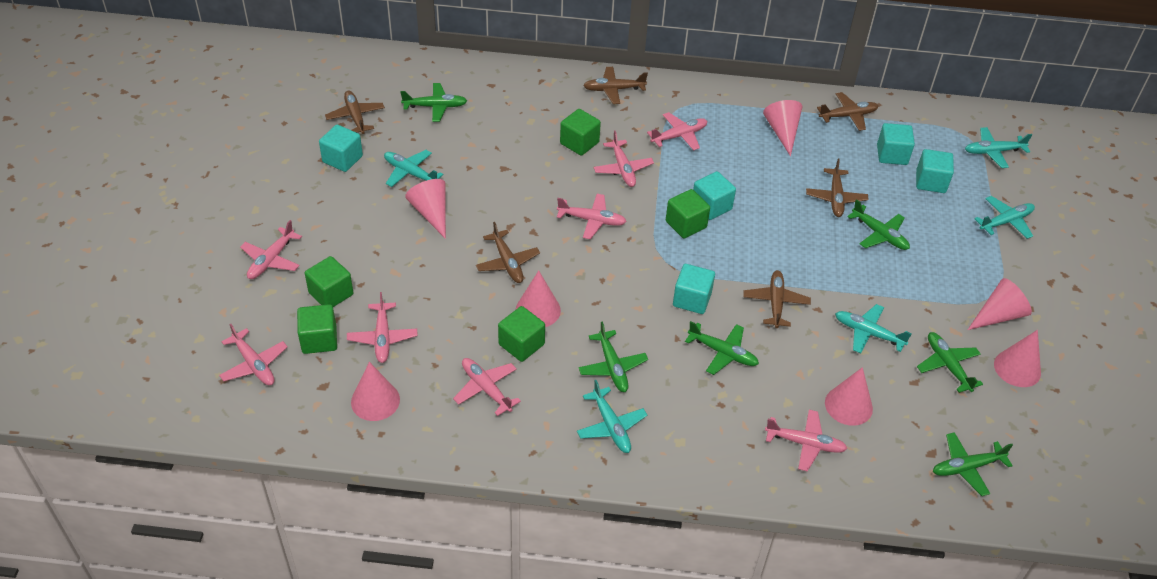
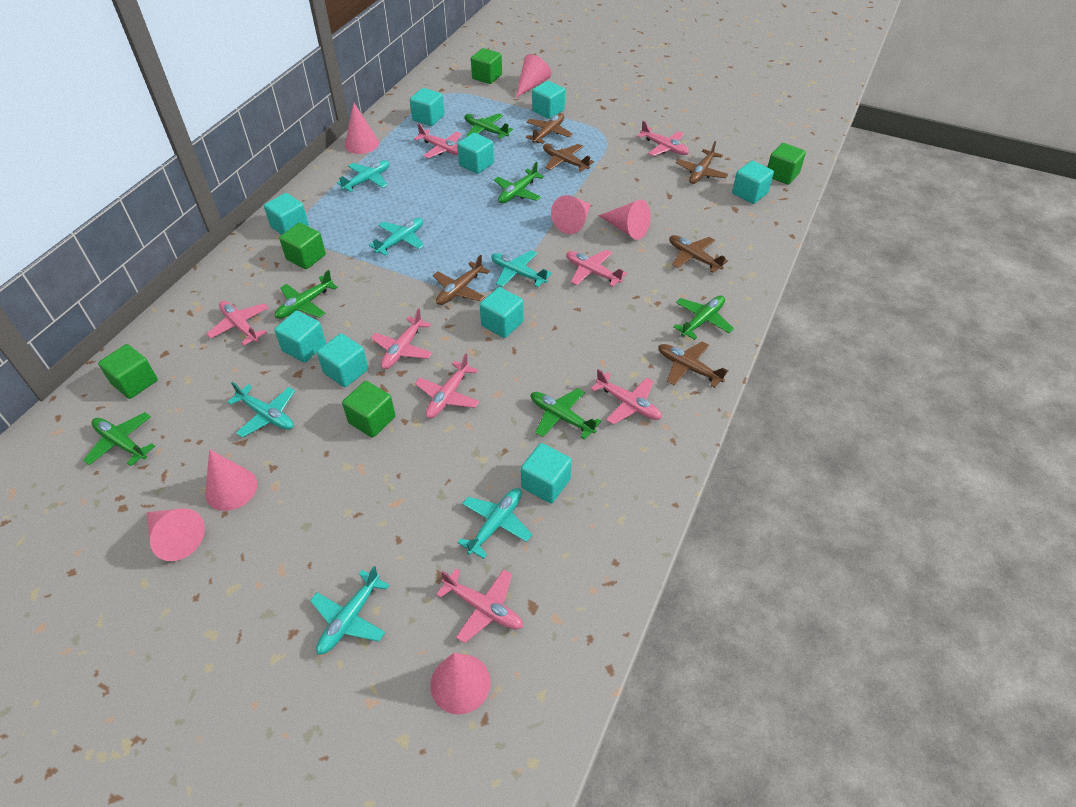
turquoise cube: 5 -> 9
turquoise plane: 5 -> 6

